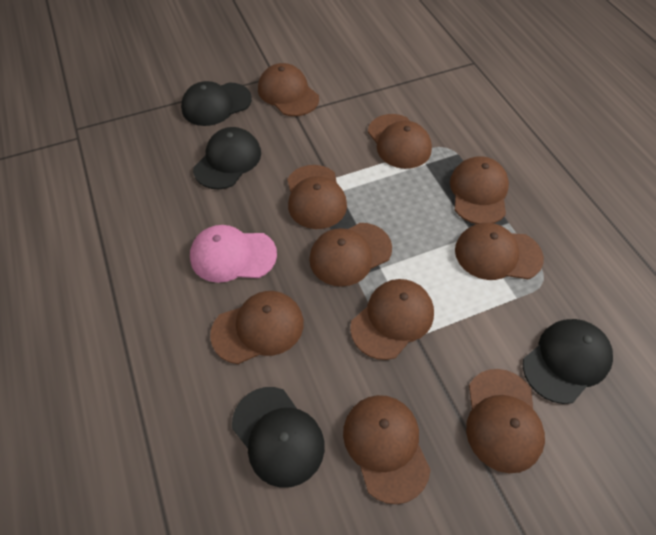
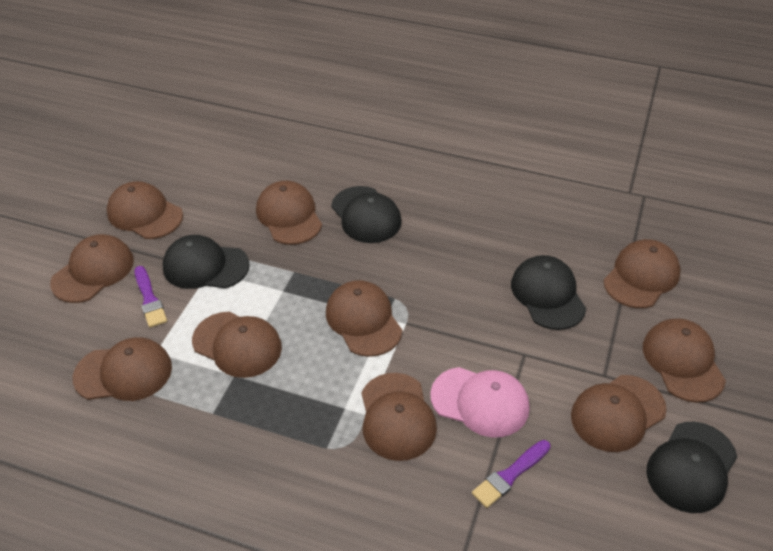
purple brush: 0 -> 2

